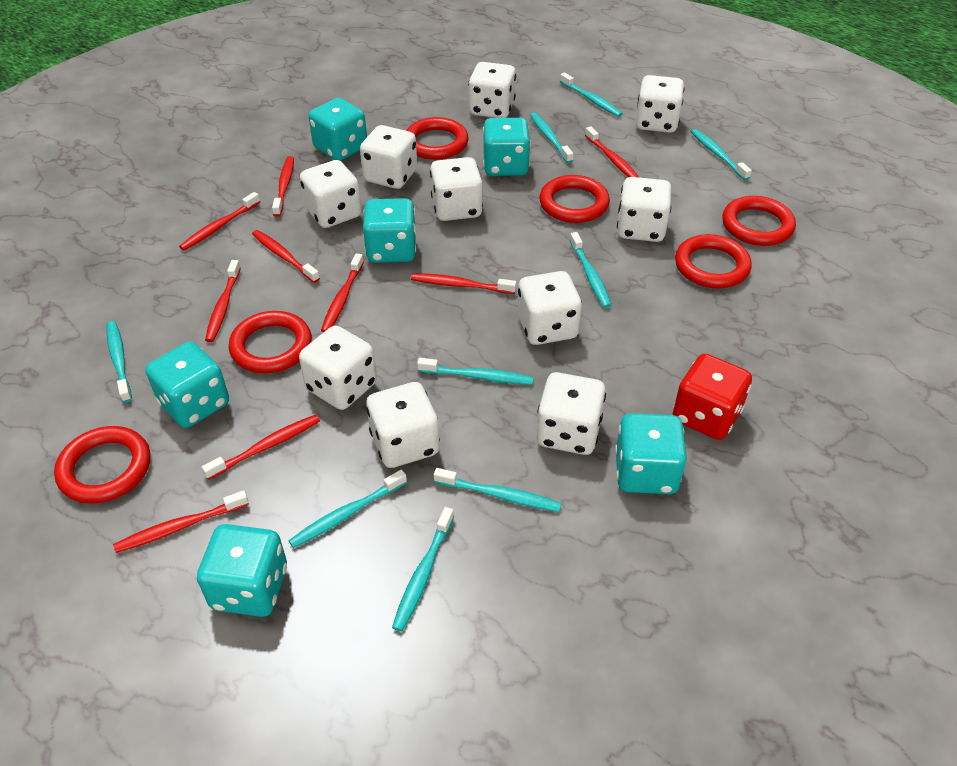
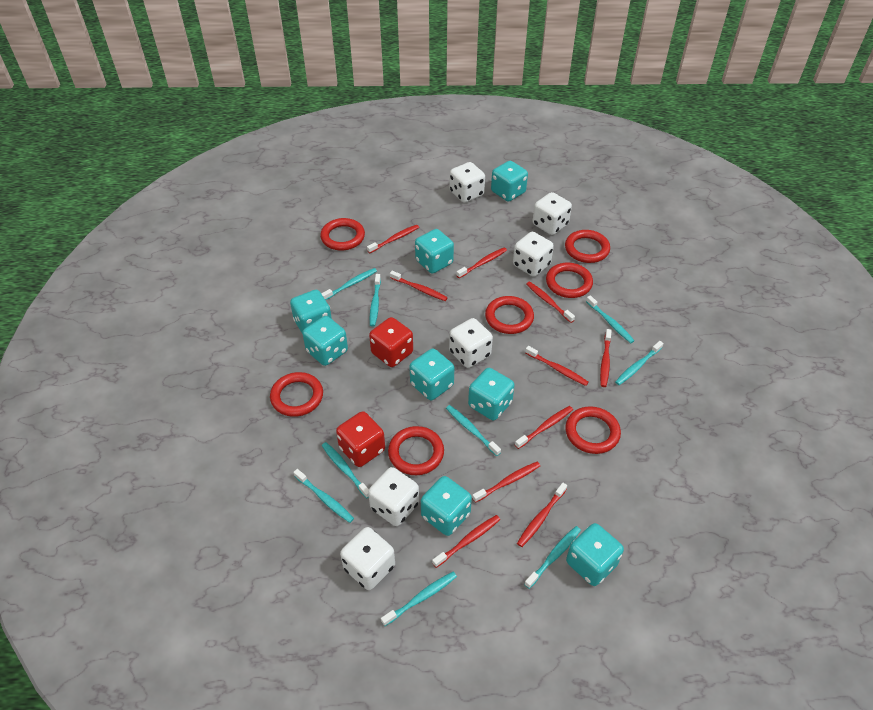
red dice: 1 -> 2
red ring: 6 -> 7
red toothbrush: 9 -> 10
turquoise dice: 6 -> 8
white dice: 10 -> 6

